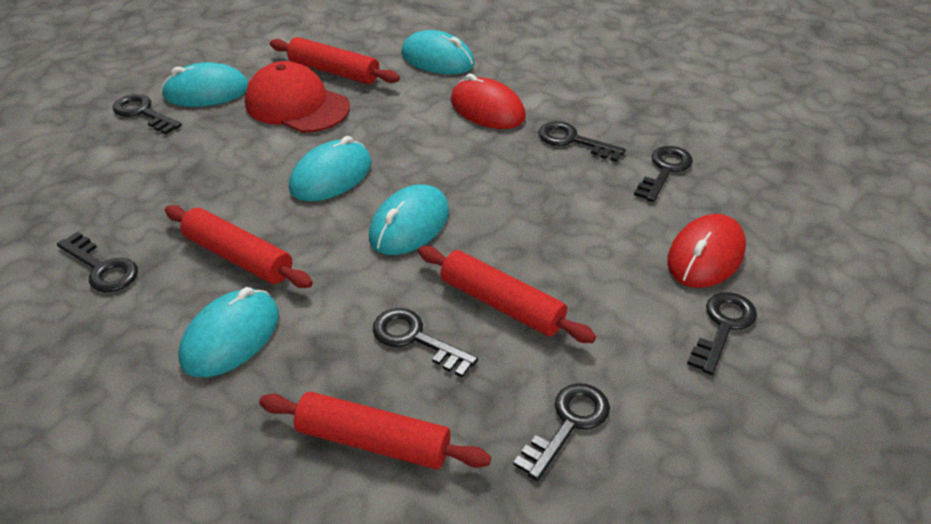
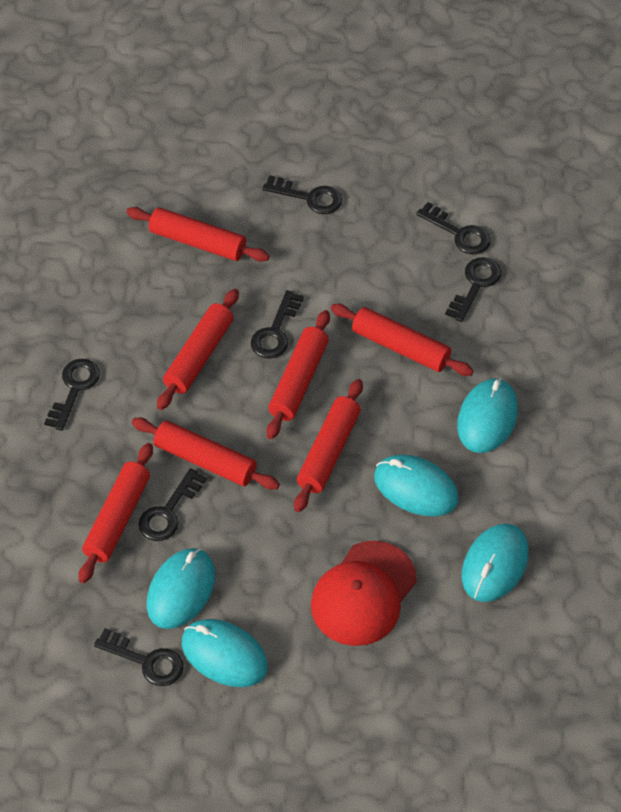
red mouse: 2 -> 0
red rolling pin: 4 -> 7

